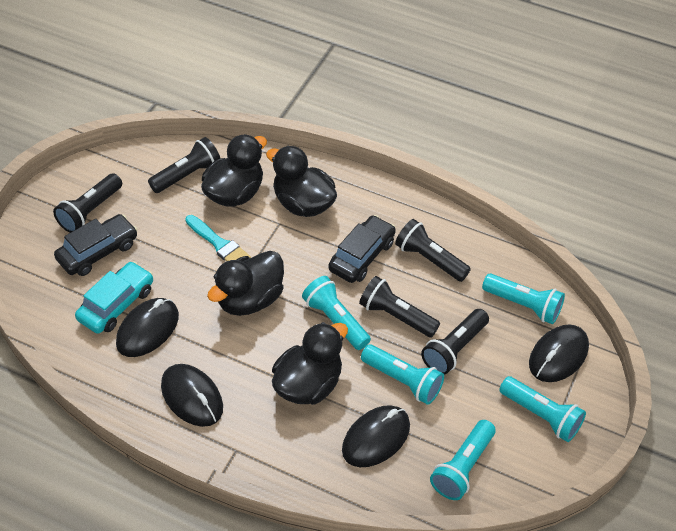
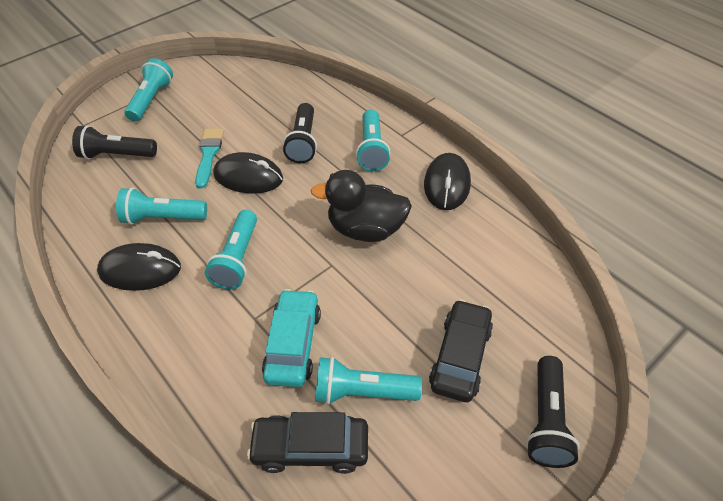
black duck: 4 -> 1
black flashlight: 5 -> 3
black mouse: 4 -> 3

